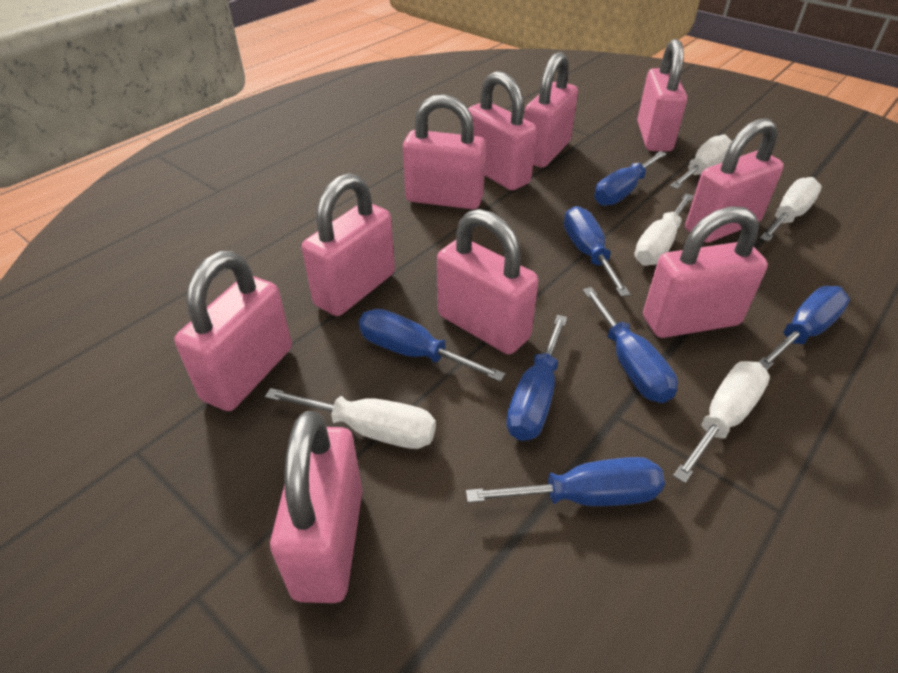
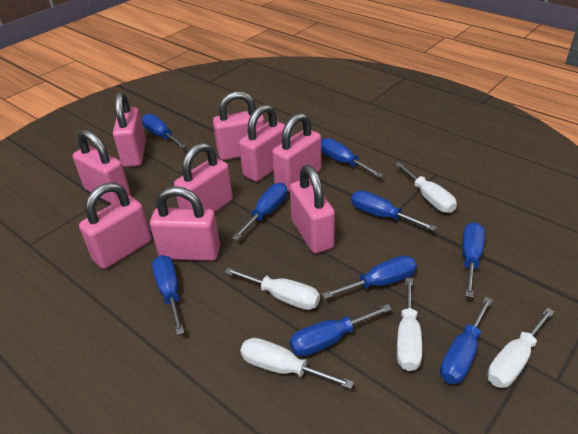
blue screwdriver: 7 -> 9
pink padlock: 10 -> 9

